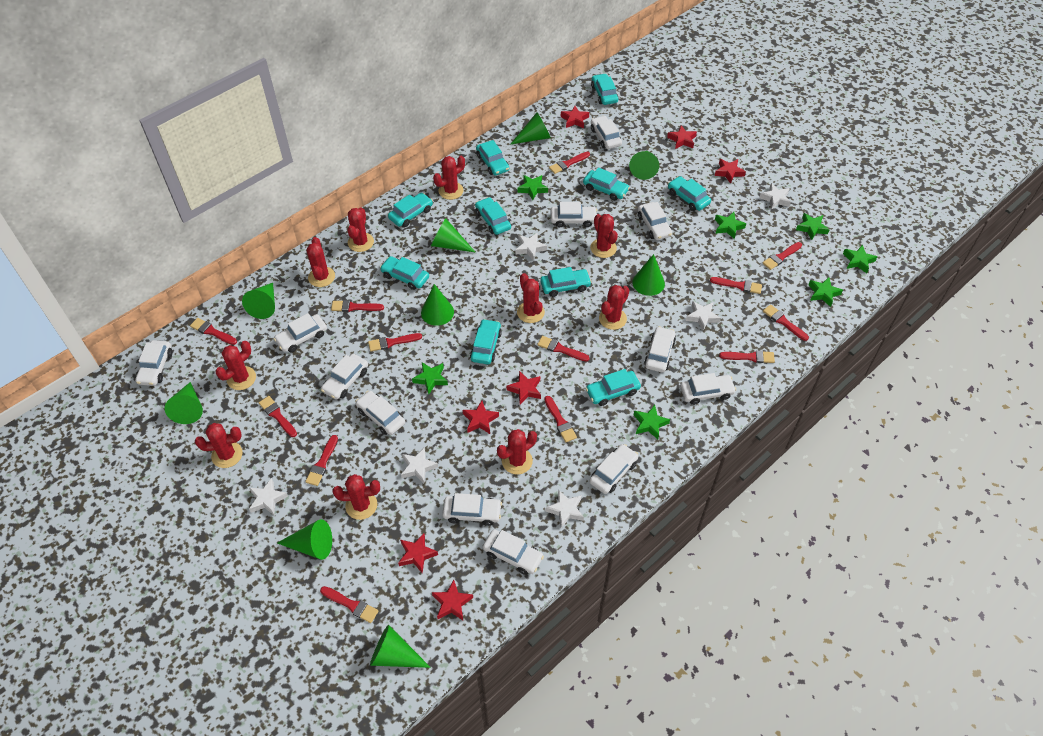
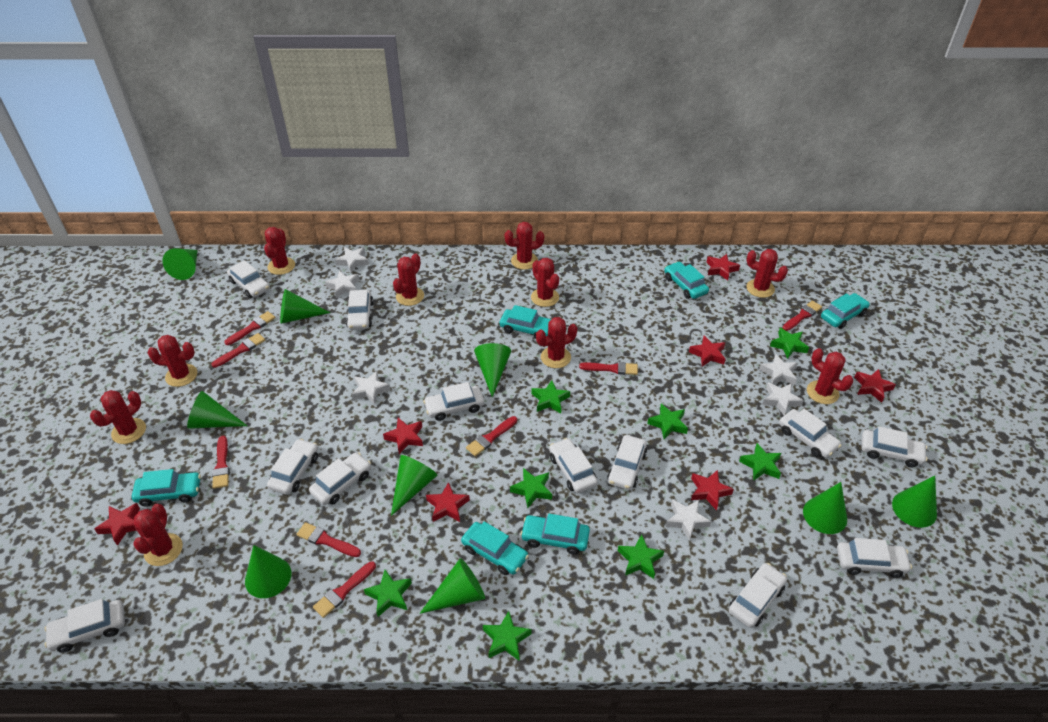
green star: 7 -> 8
red brush: 13 -> 8
turquoise car: 10 -> 6

